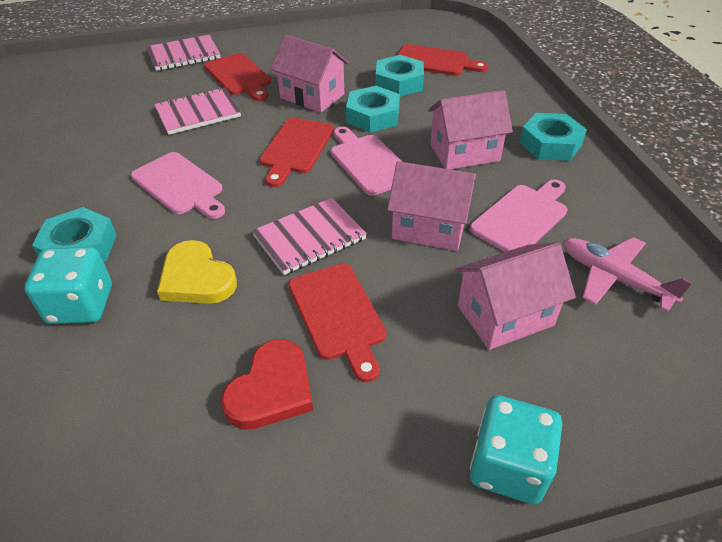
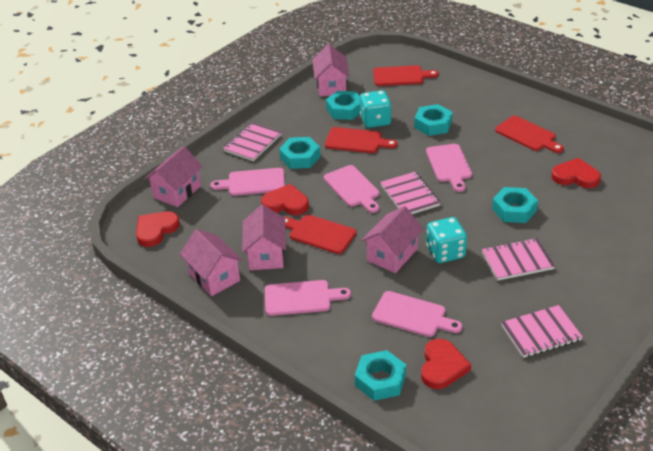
pink cutting board: 3 -> 5
pink house: 4 -> 5
pink notebook: 3 -> 4
pink plane: 1 -> 0
red heart: 1 -> 4
turquoise nut: 4 -> 5
yellow heart: 1 -> 0

